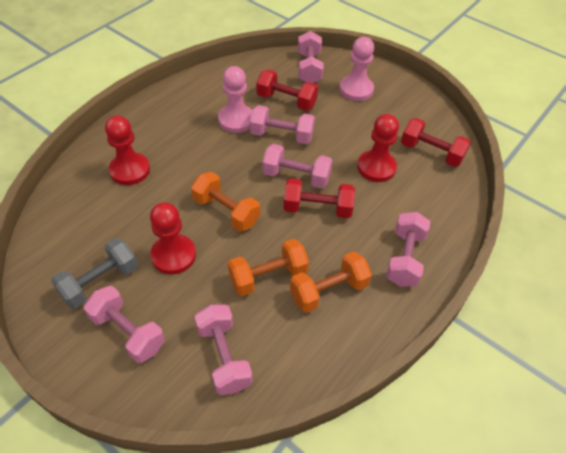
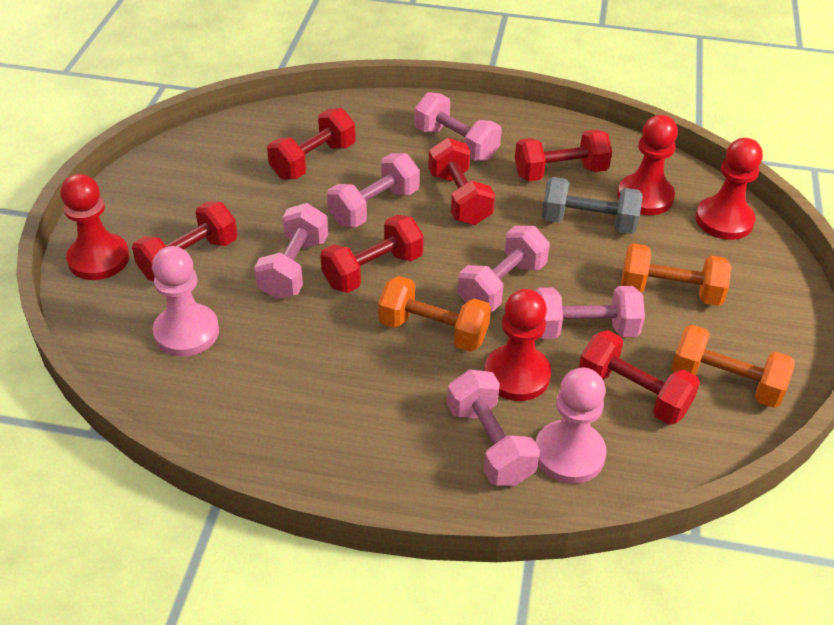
red dumbbell: 3 -> 6
red pawn: 3 -> 4

